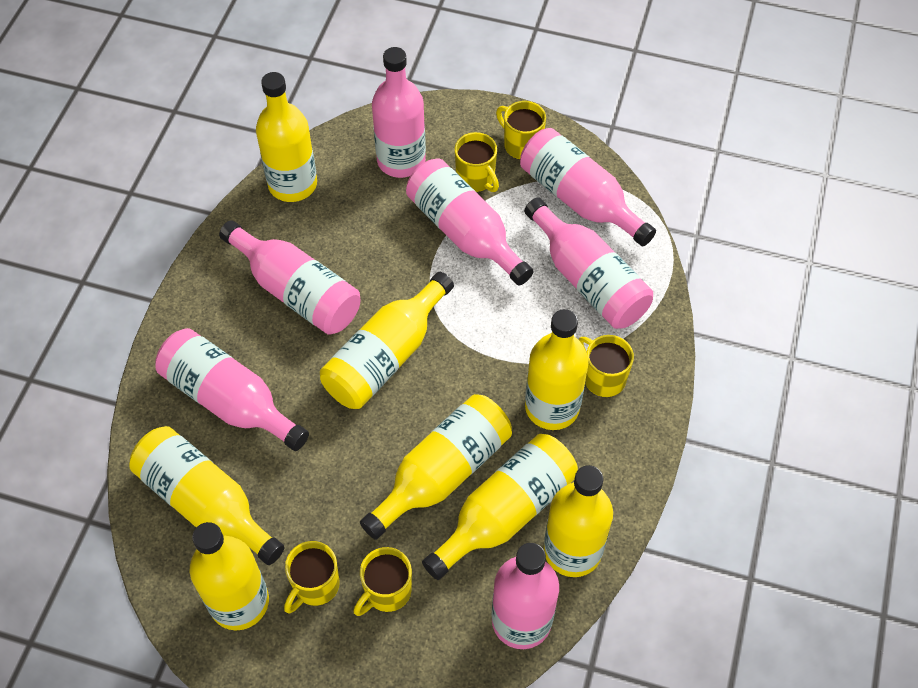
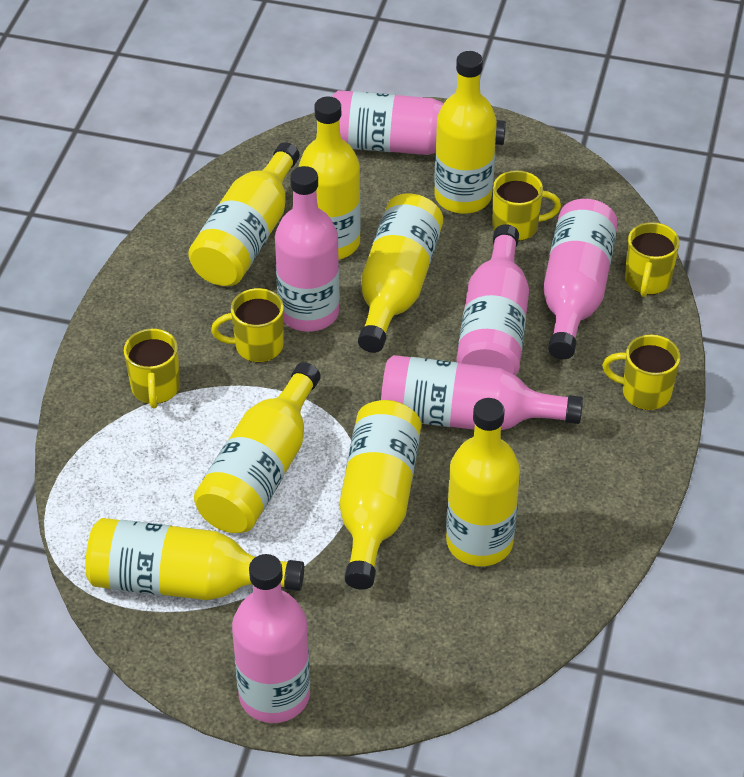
pink bottle: 7 -> 6

